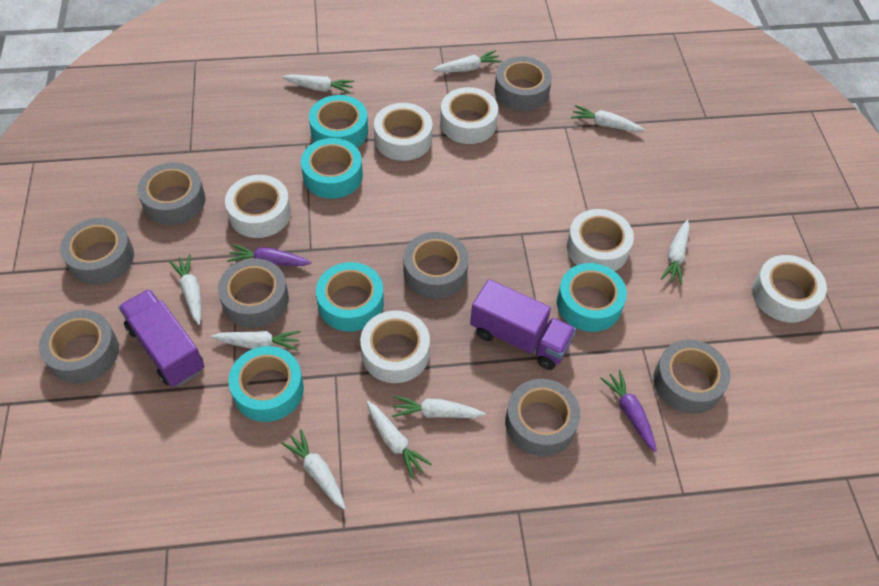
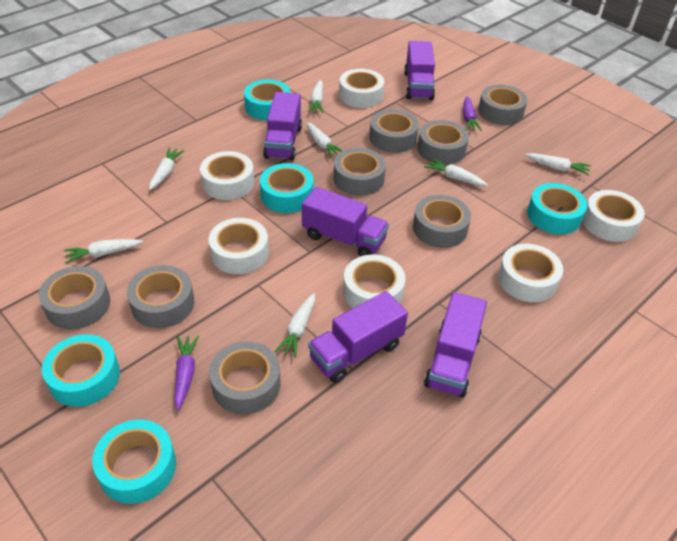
purple truck: 2 -> 5
white carrot: 9 -> 7

